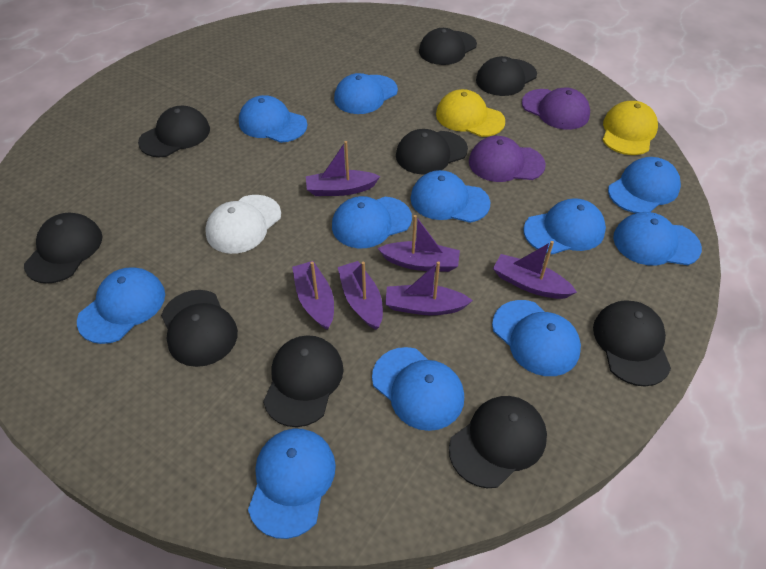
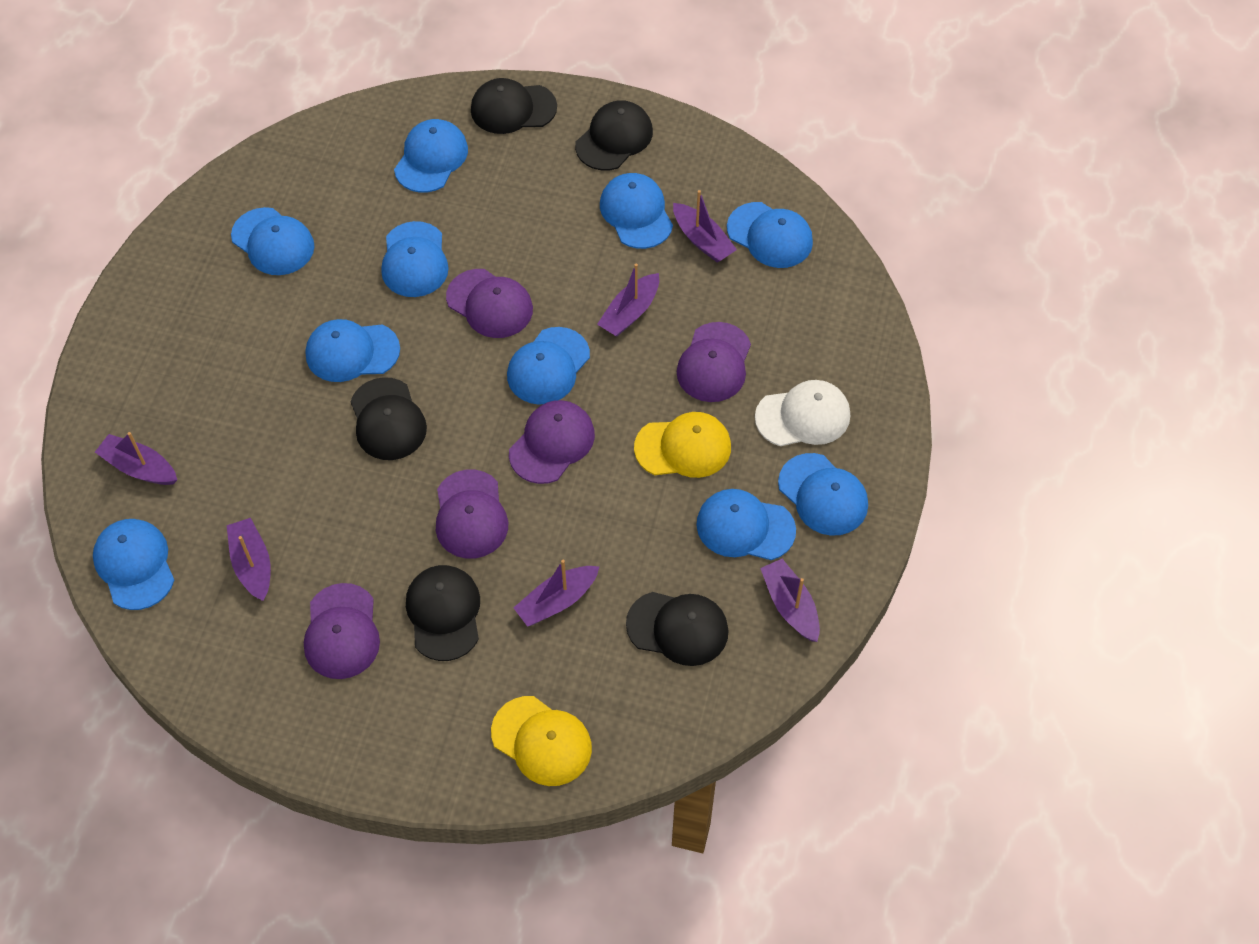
black cap: 9 -> 5
blue cap: 11 -> 10
purple cap: 2 -> 5

